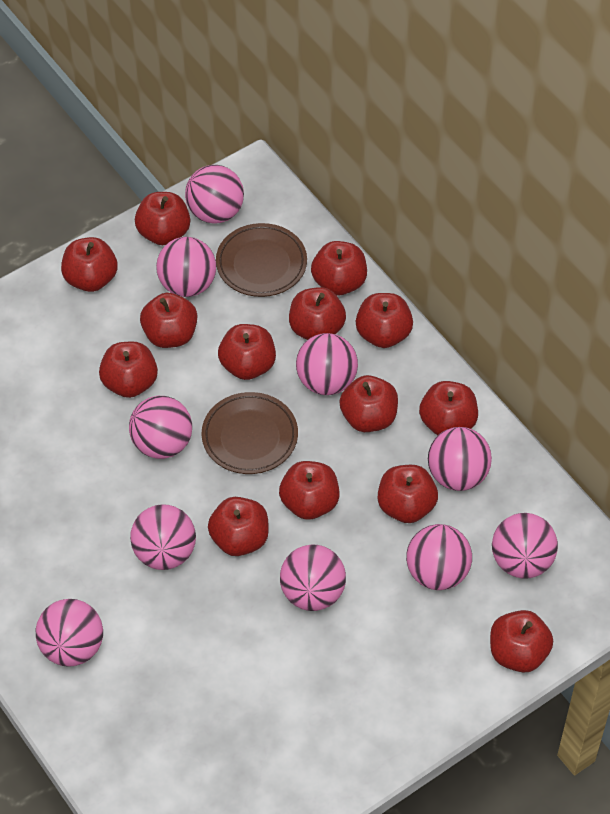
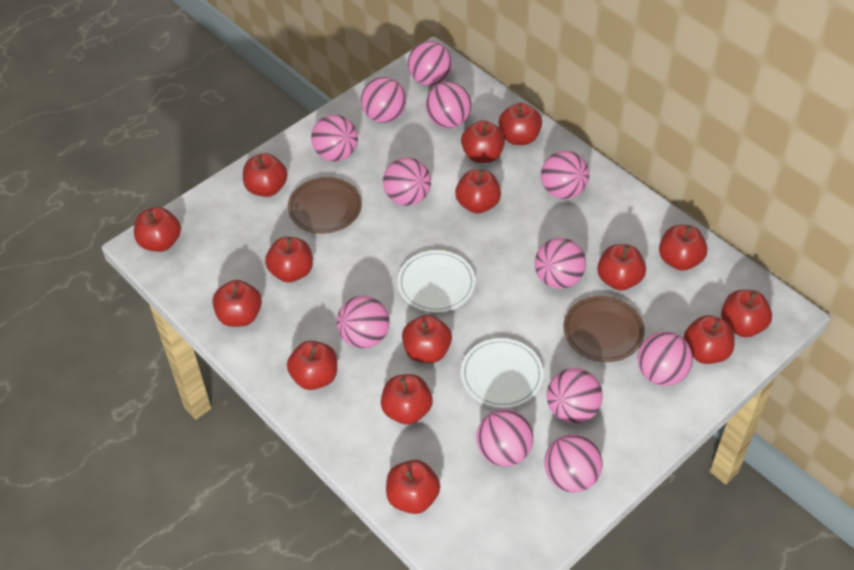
pink ball: 10 -> 12
red apple: 14 -> 15
white plate: 0 -> 2

